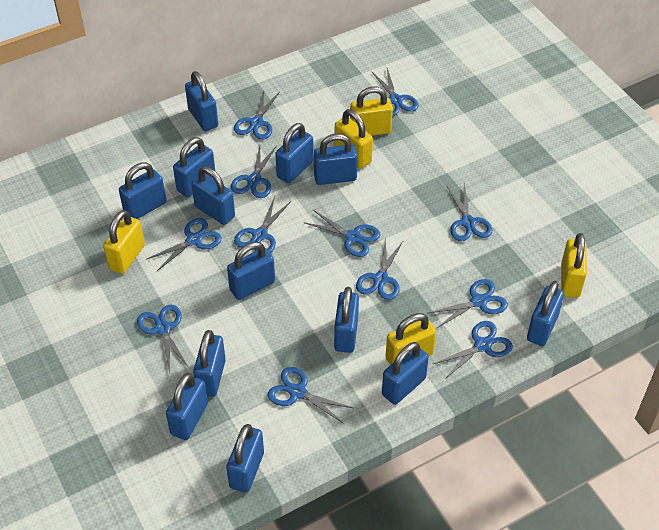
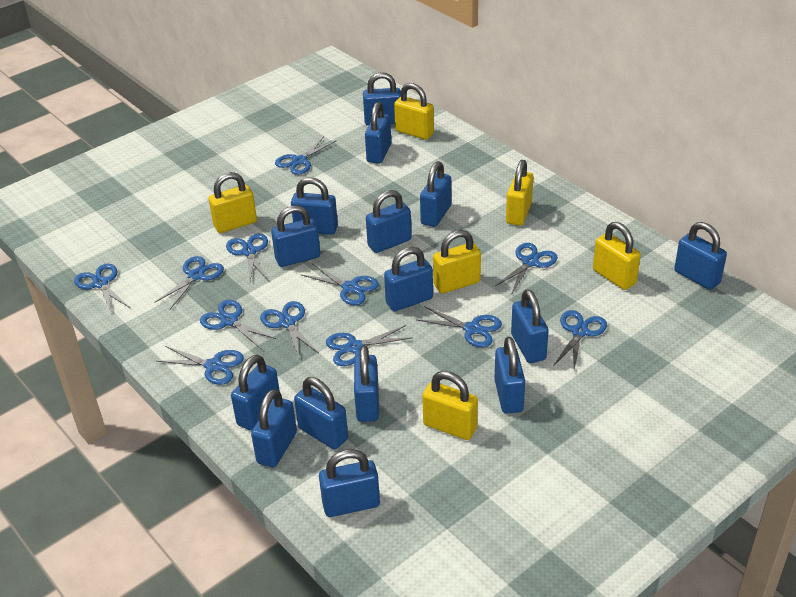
blue padlock: 13 -> 15
yellow padlock: 5 -> 6

